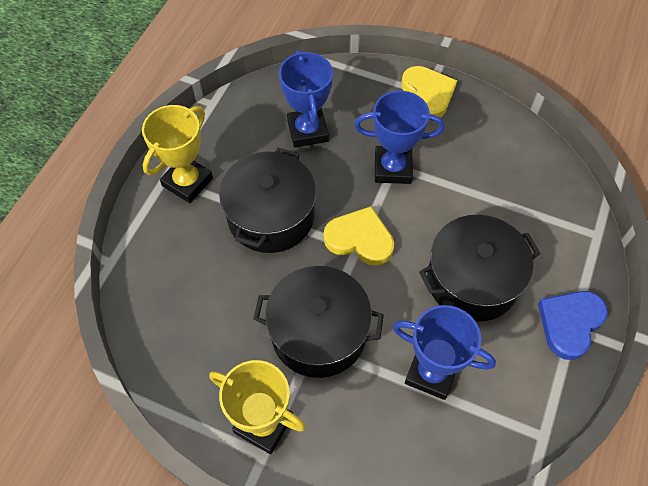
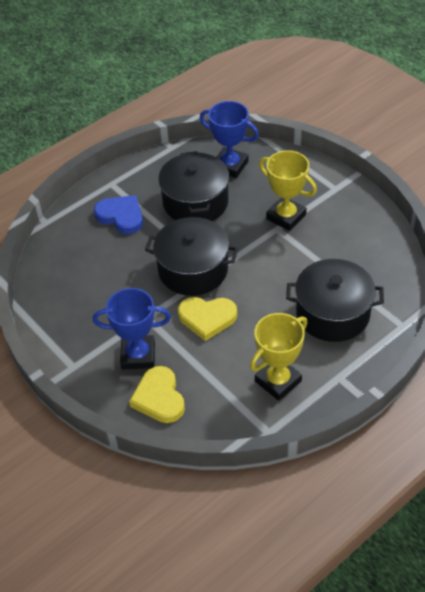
blue trophy: 3 -> 2

